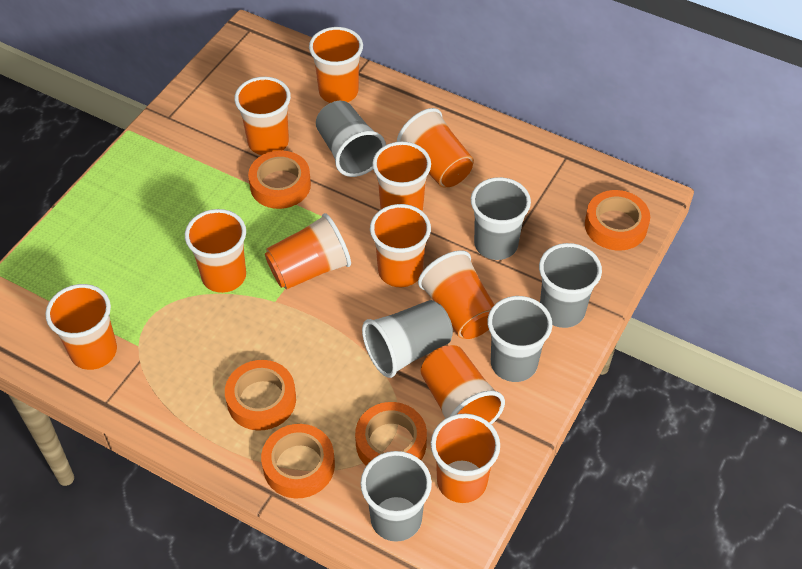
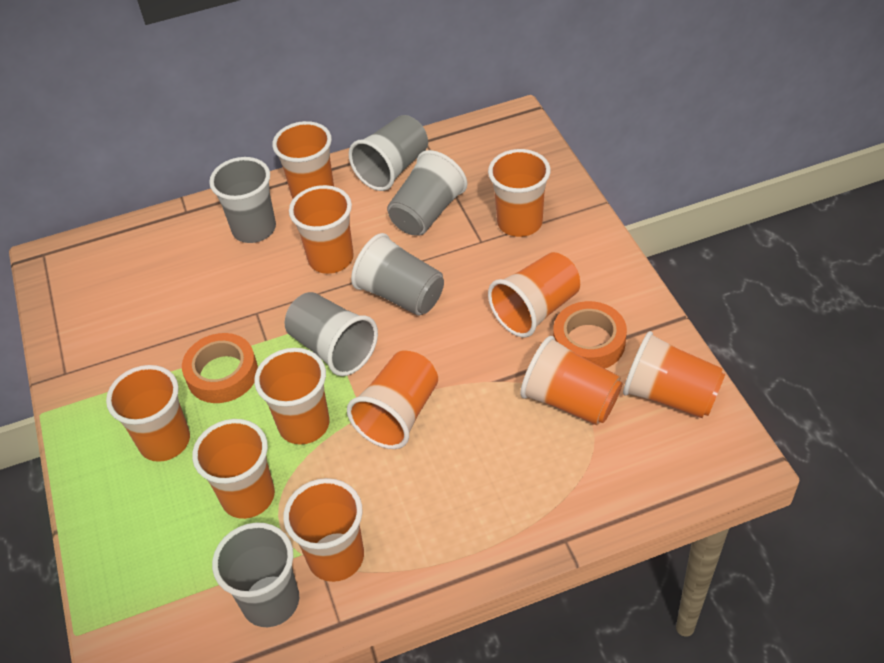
orange tape: 5 -> 2

